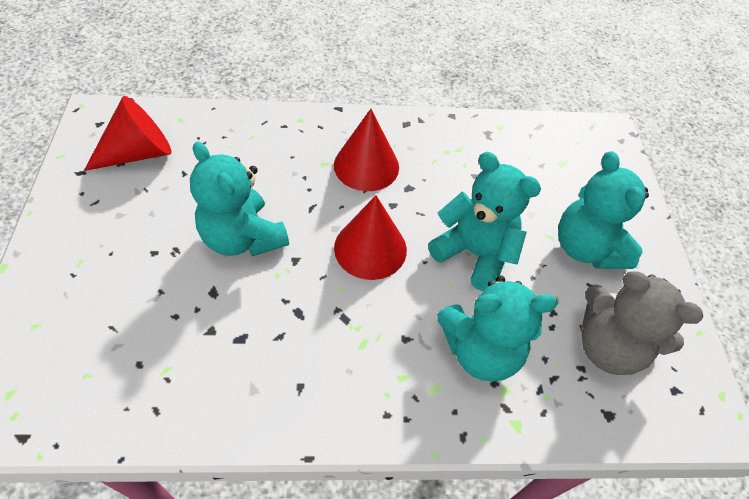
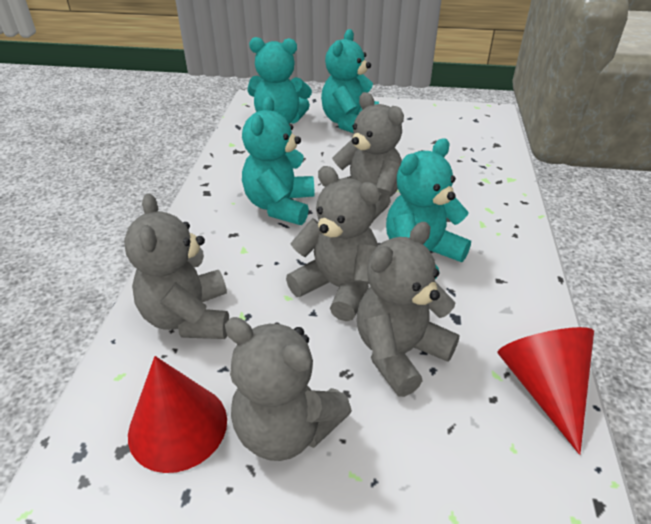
grey teddy bear: 1 -> 5
red cone: 3 -> 2

